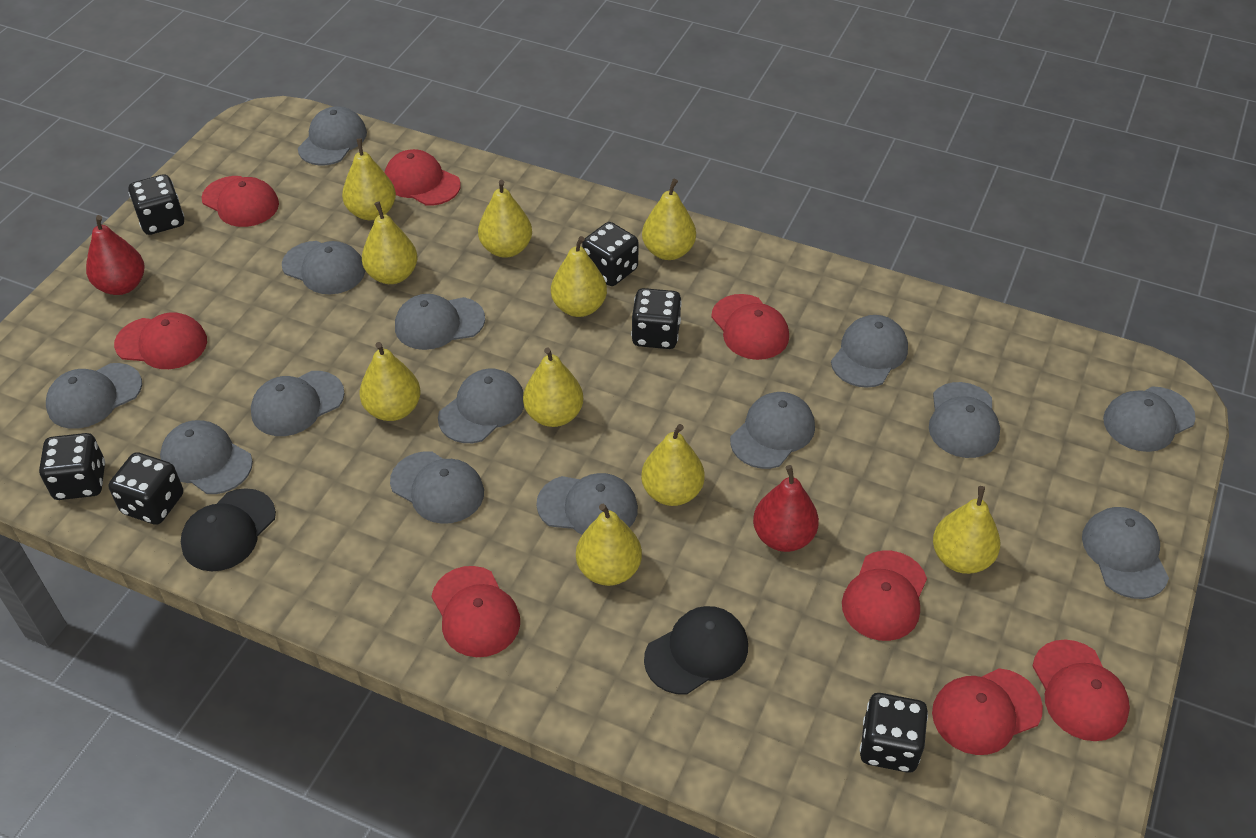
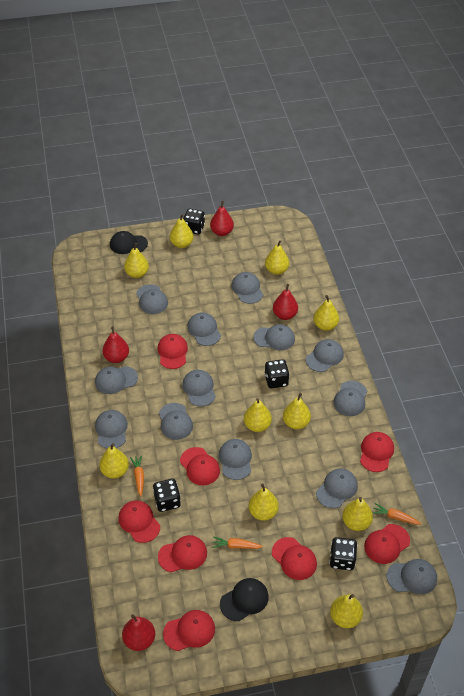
black dice: 6 -> 4
grey cap: 14 -> 13
orange carrot: 0 -> 3
red pear: 2 -> 4

